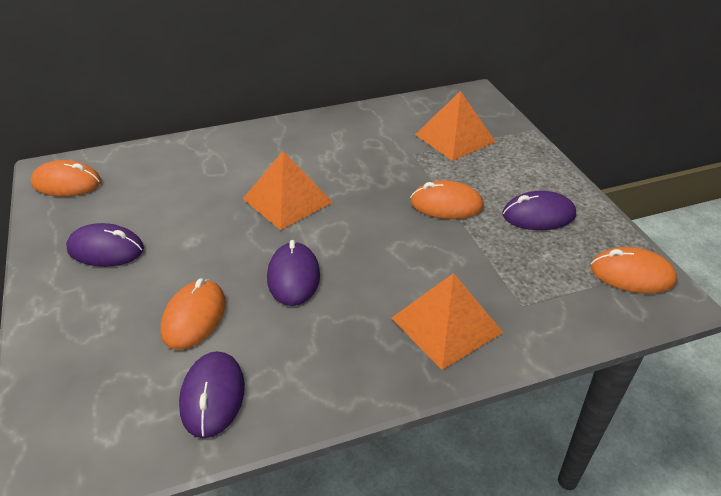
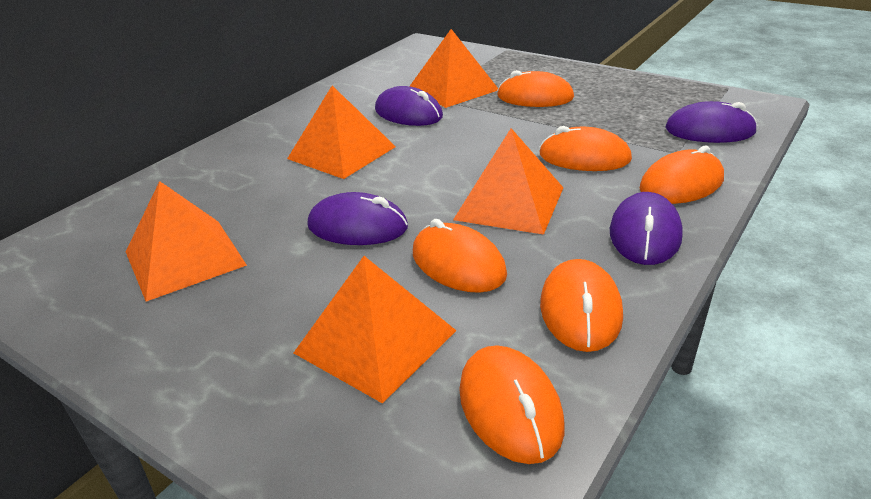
orange mouse: 4 -> 6
orange pyramid: 3 -> 5

